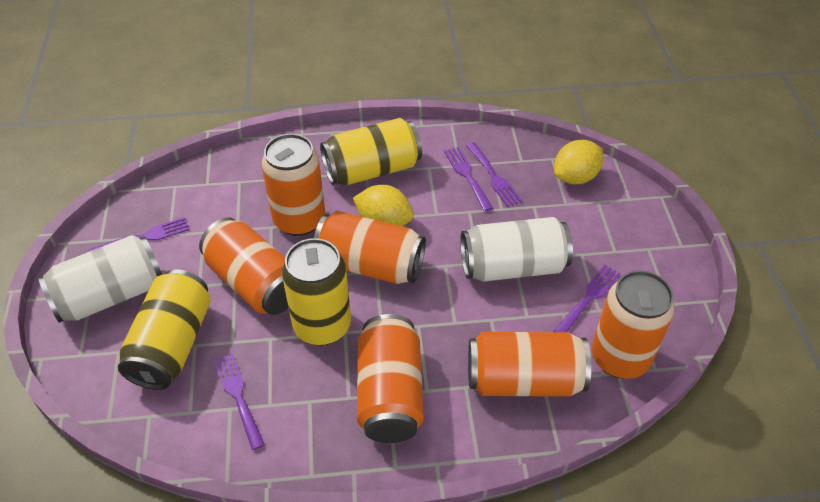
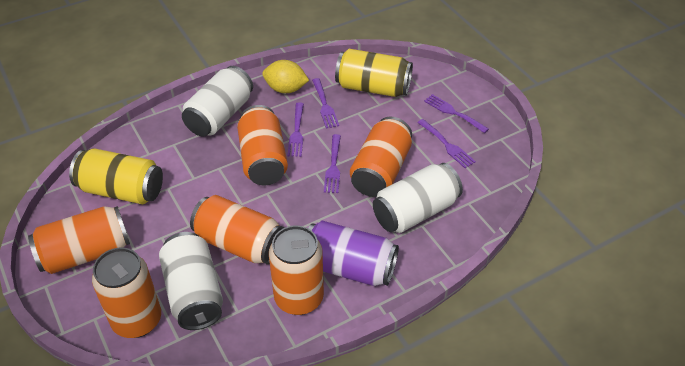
purple can: 0 -> 1
white can: 2 -> 3
yellow can: 3 -> 2
yellow lemon: 2 -> 1

